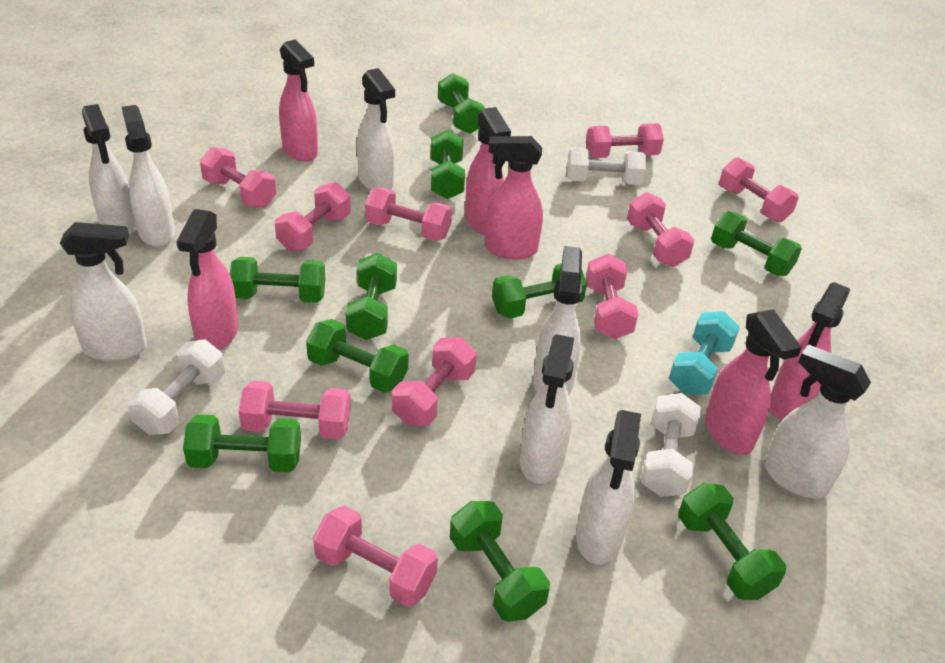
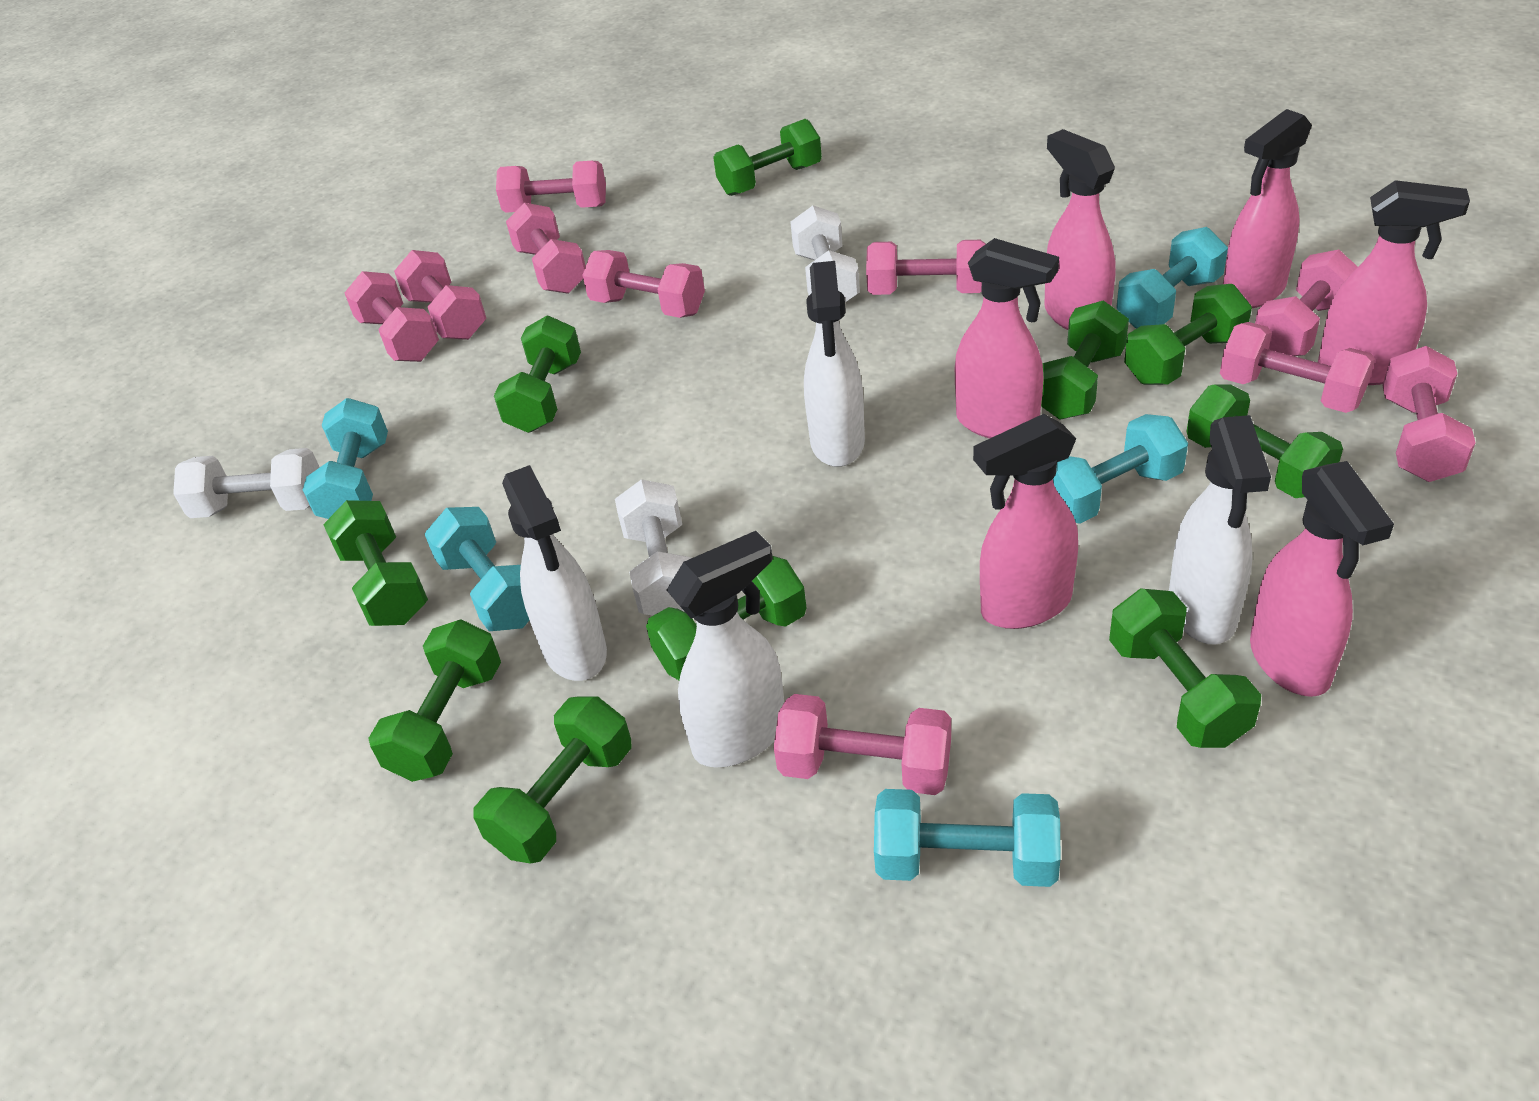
turquoise dumbbell: 1 -> 5
white spray bottle: 8 -> 4

